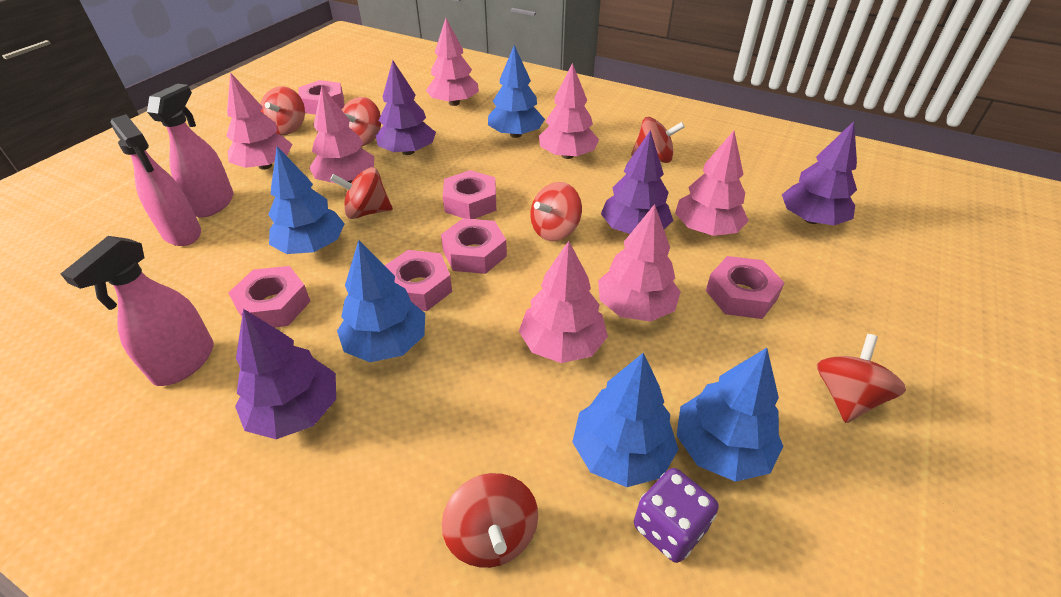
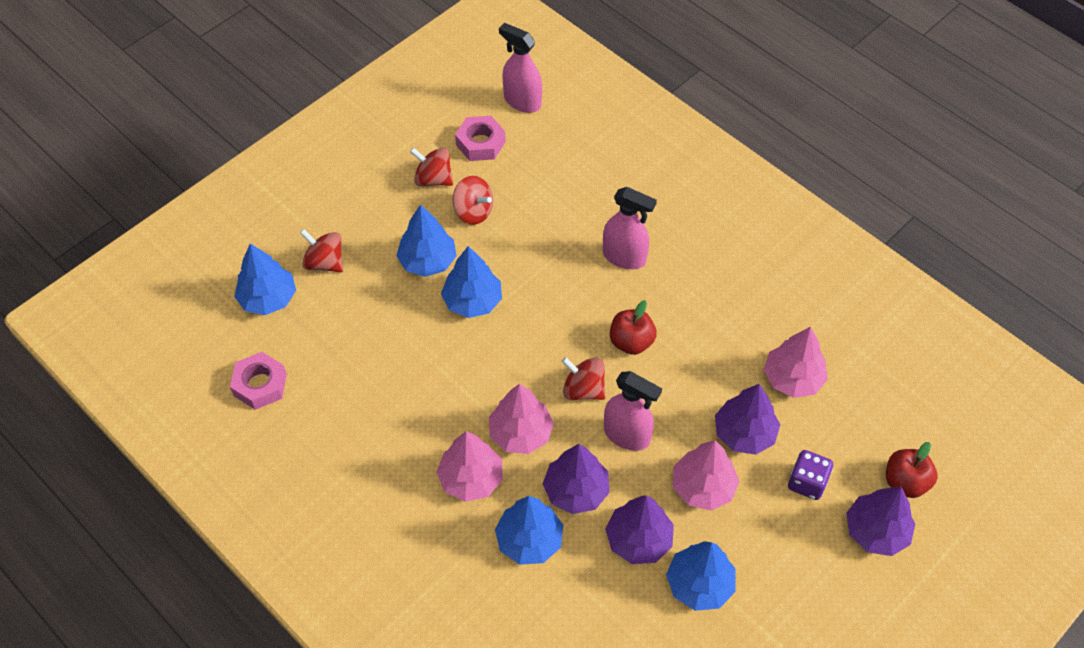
pink nut: 6 -> 2
pink tree: 7 -> 4
red apple: 0 -> 2
red spinning top: 7 -> 4

